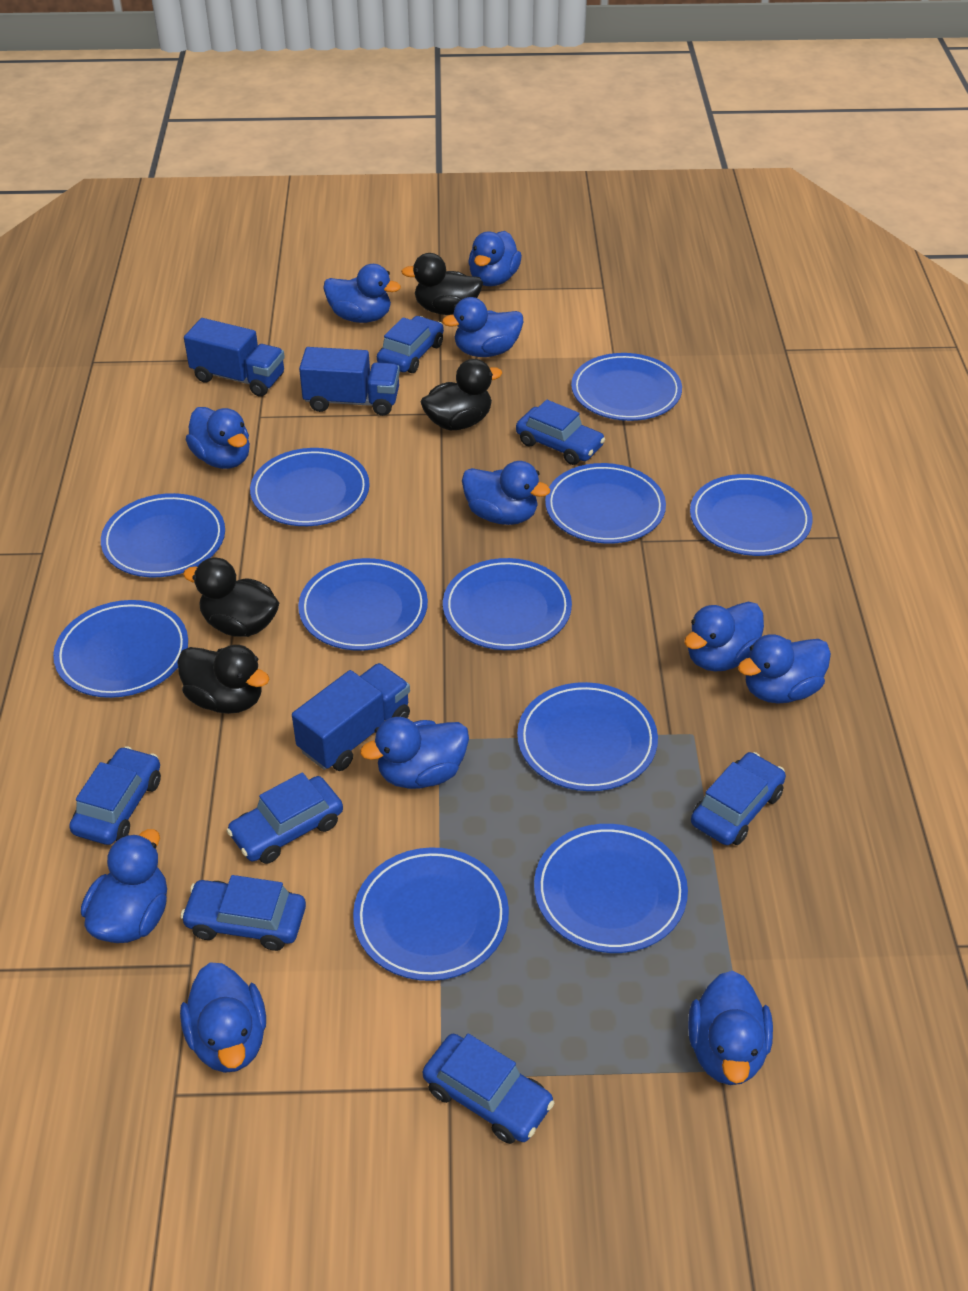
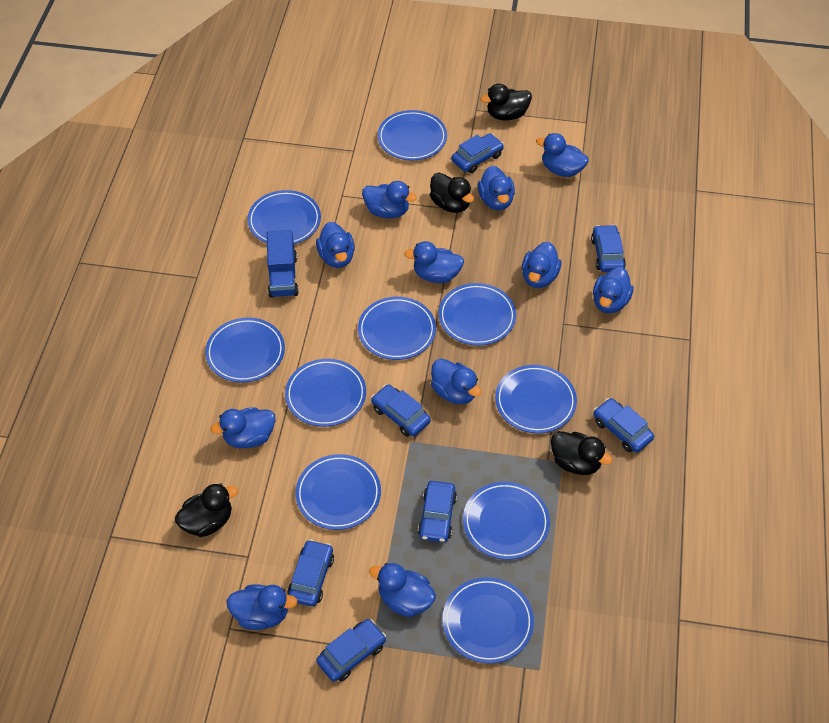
blue plate: 11 -> 10
blue truck: 3 -> 1

